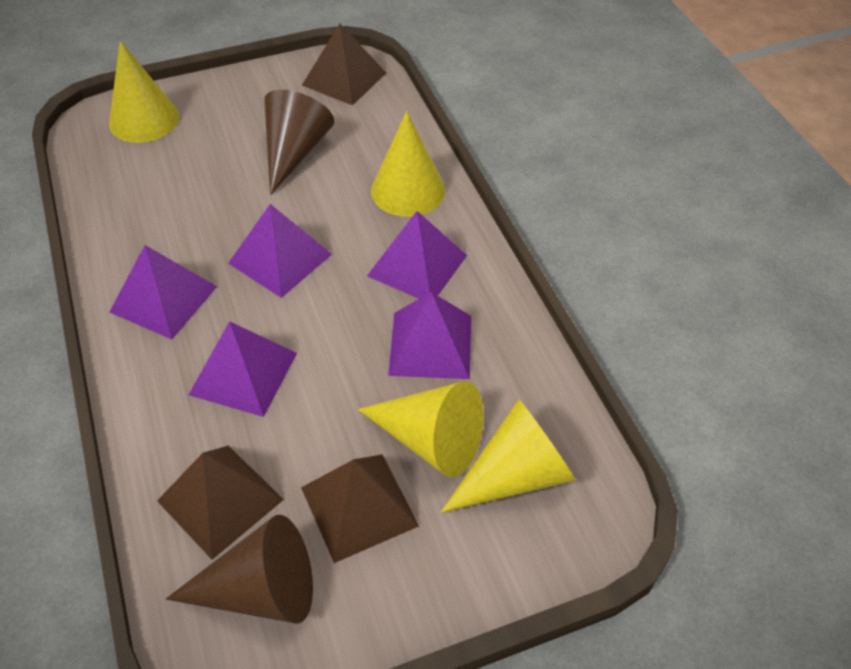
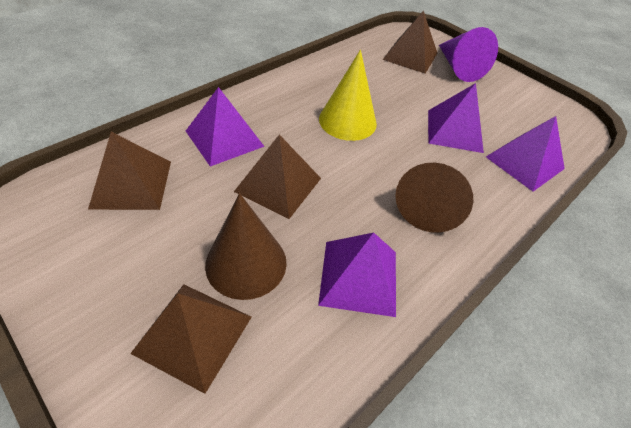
brown pyramid: 3 -> 4
purple cone: 0 -> 1
purple pyramid: 5 -> 4
yellow cone: 4 -> 1

